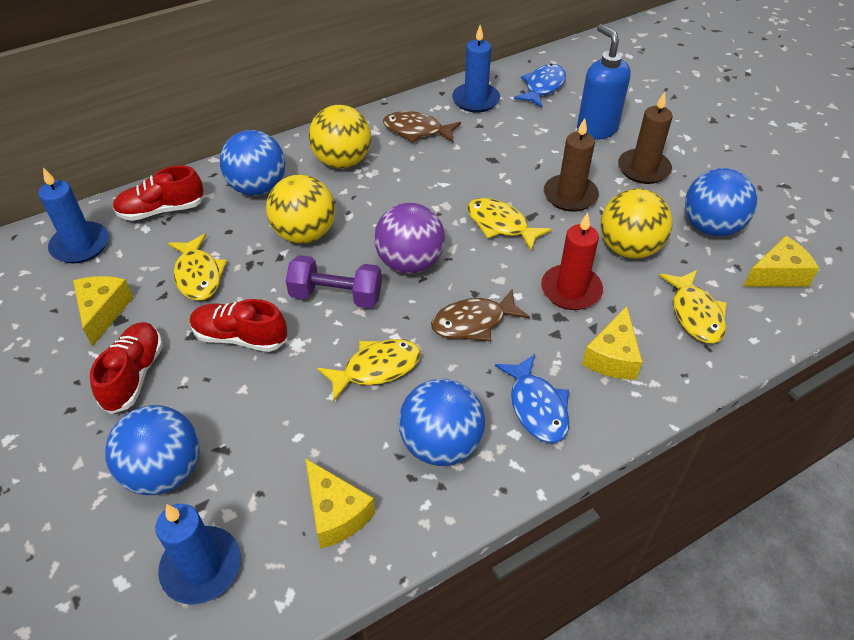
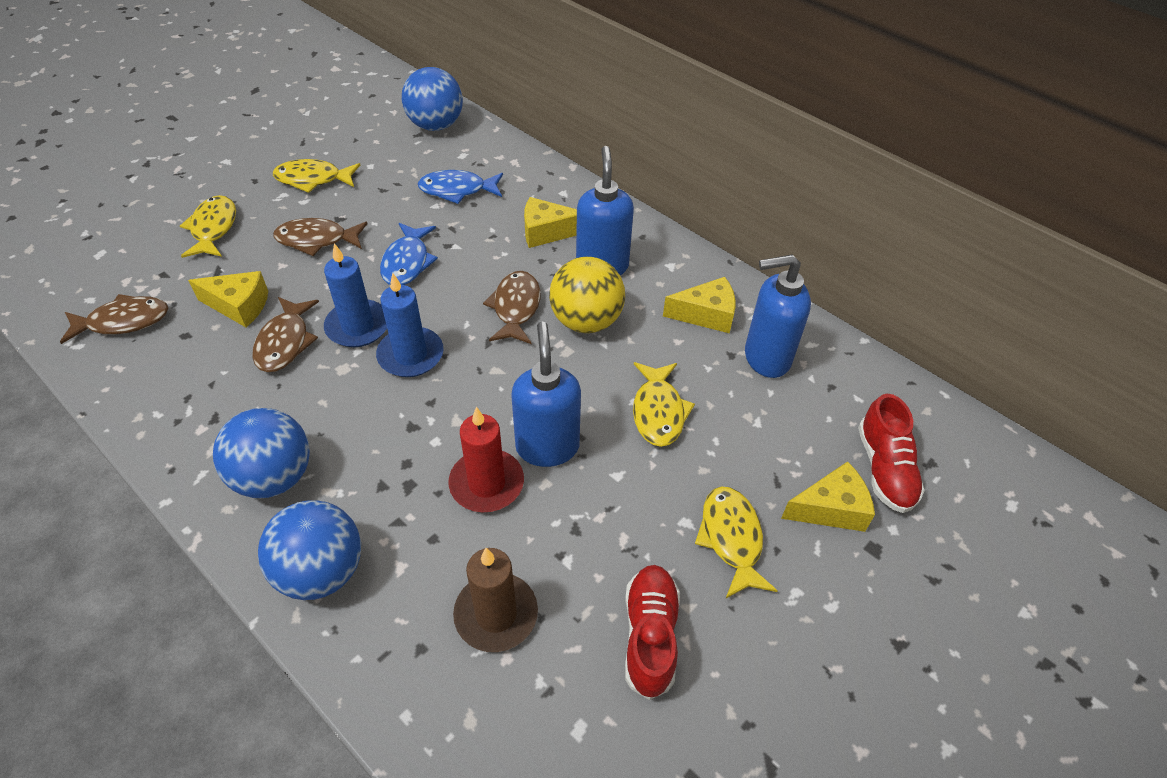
blue ball: 4 -> 3
blue candle: 3 -> 2
blue soap dispenser: 1 -> 3
brown candle: 2 -> 1
brown fish: 2 -> 4
purple ball: 1 -> 0
purple dumbbell: 1 -> 0
red shoe: 3 -> 2
yellow ball: 3 -> 1

